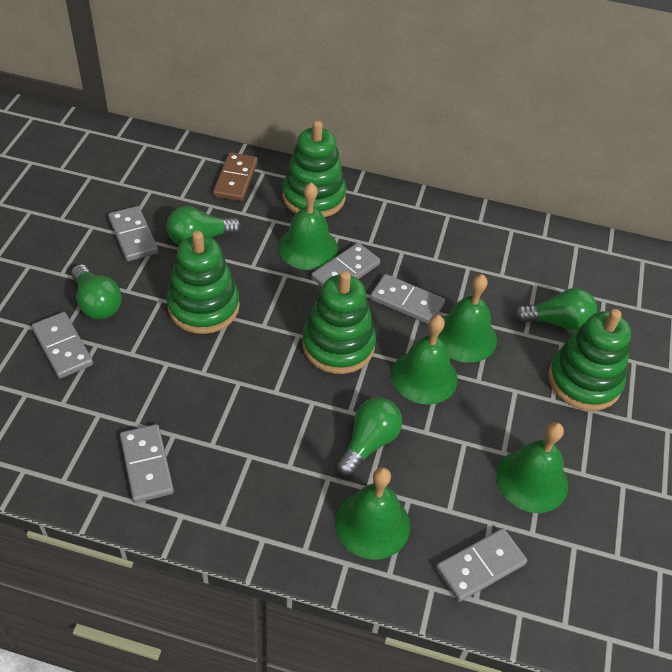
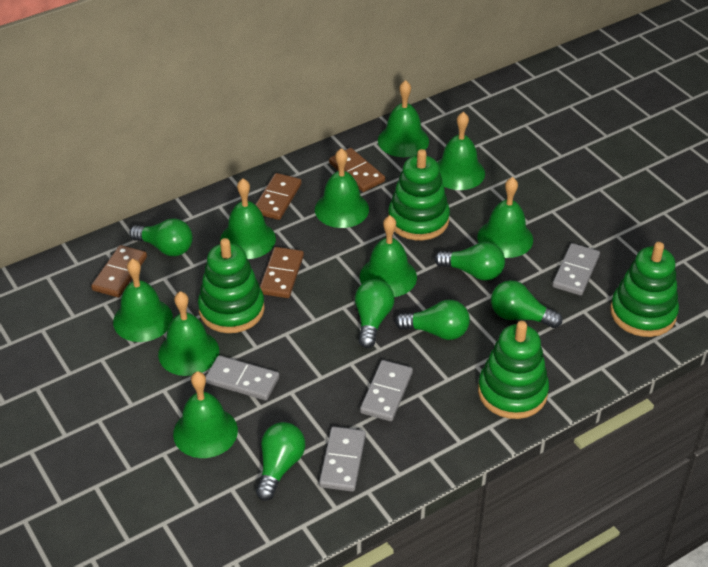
brown domino: 1 -> 4
green bell: 5 -> 9
green light bulb: 4 -> 6
grey domino: 6 -> 4

